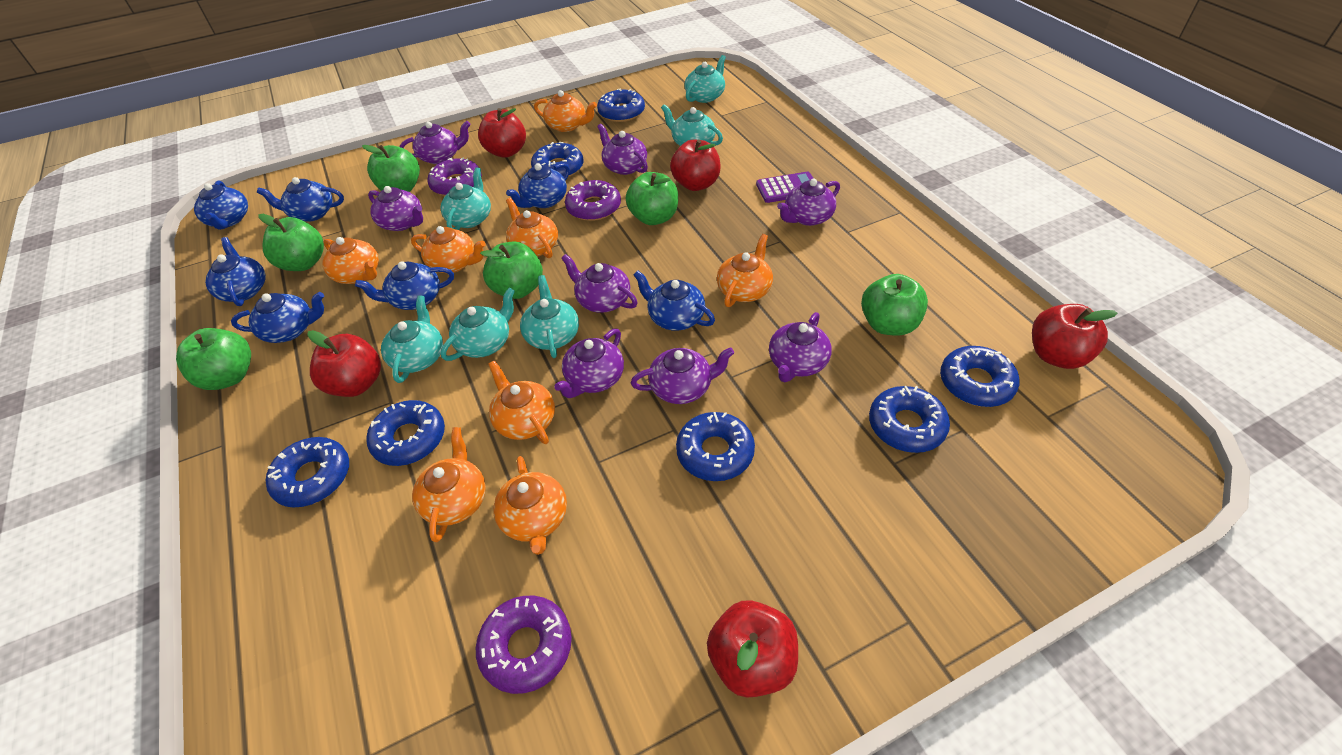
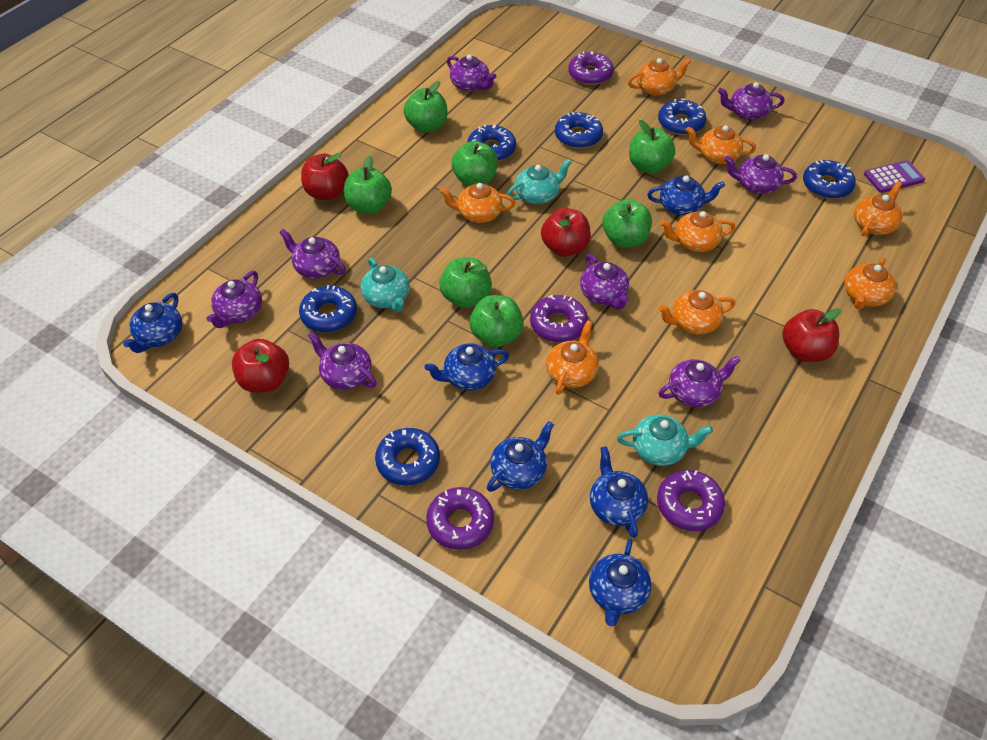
blue donut: 7 -> 6
blue teapot: 7 -> 6
green apple: 6 -> 7
purple donut: 3 -> 4
red apple: 5 -> 4
turquoise teapot: 6 -> 3

